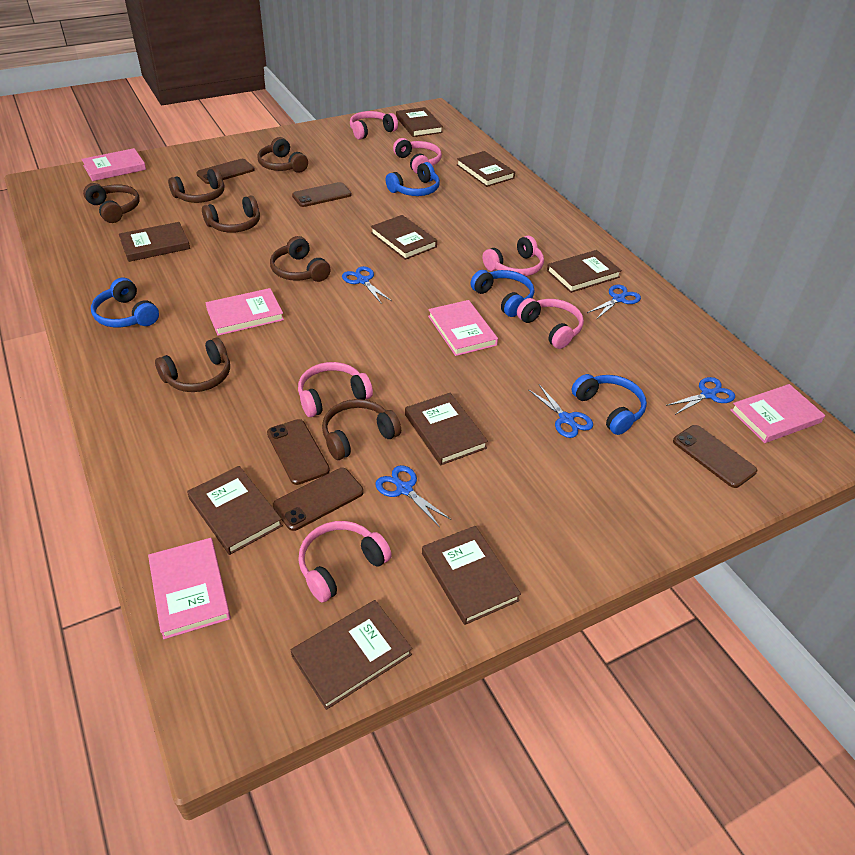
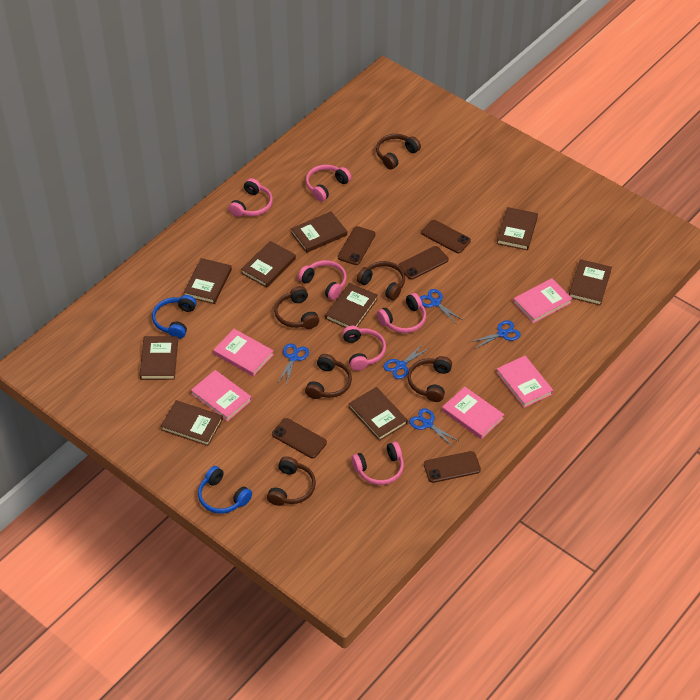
blue headphones: 4 -> 2
brown headphones: 7 -> 6

